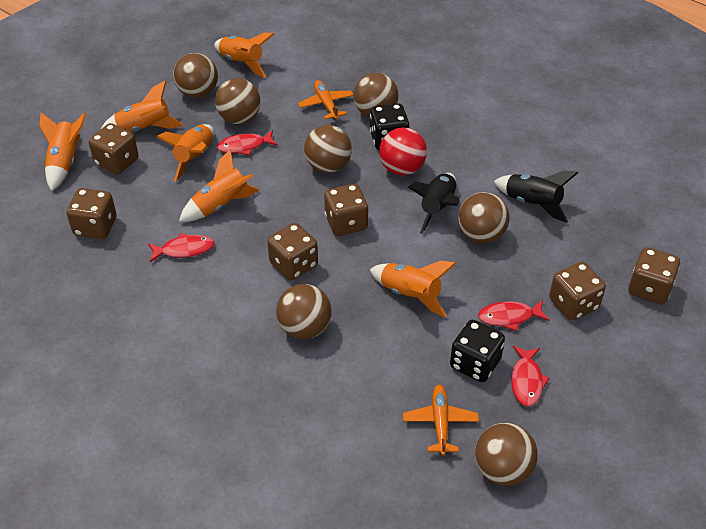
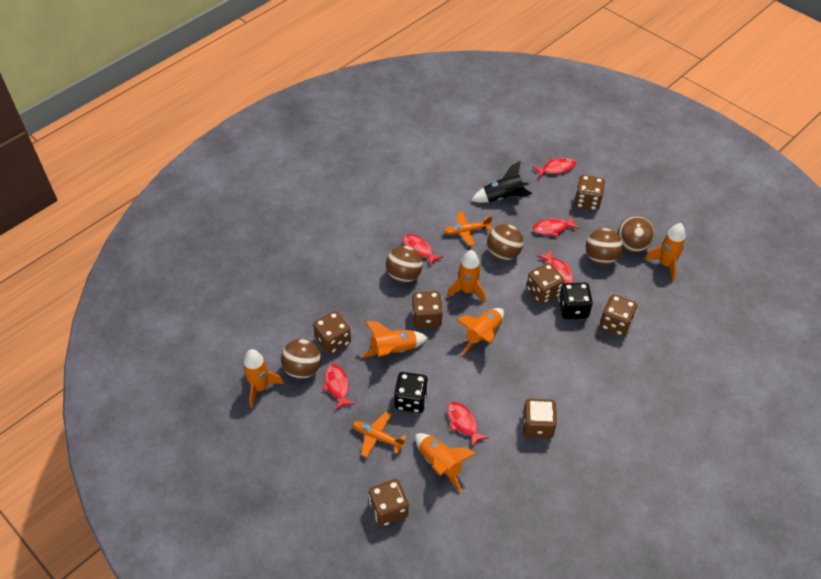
black rocket: 2 -> 1
brown ball: 7 -> 5
brown dice: 6 -> 7
red ball: 1 -> 0
red fish: 4 -> 6

